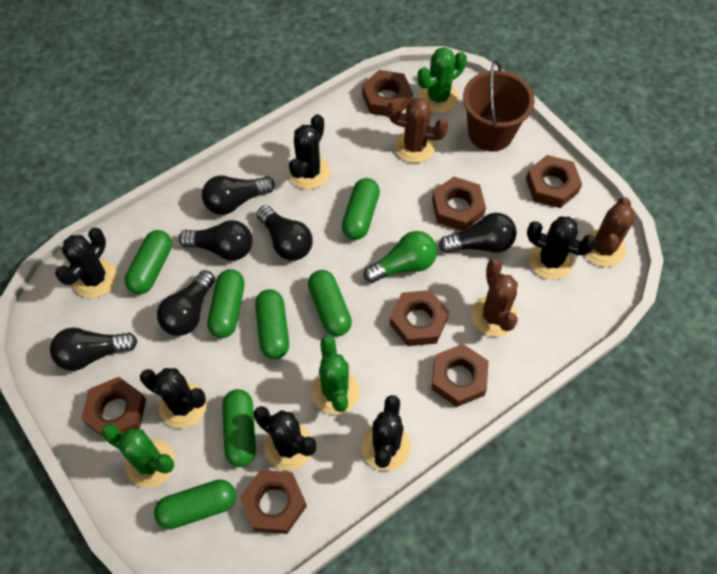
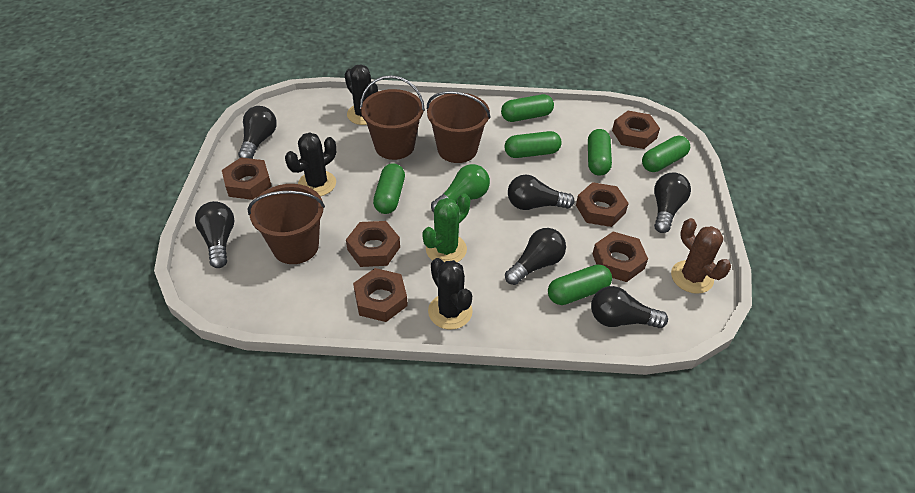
black cactus: 6 -> 3
brown bucket: 1 -> 3
brown cactus: 3 -> 1
brown nut: 7 -> 6
green cactus: 3 -> 1
green capsule: 7 -> 6

